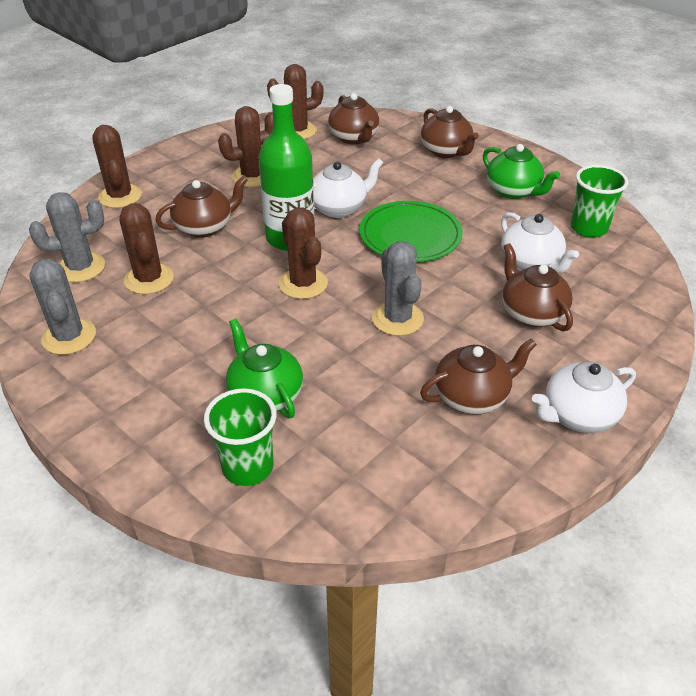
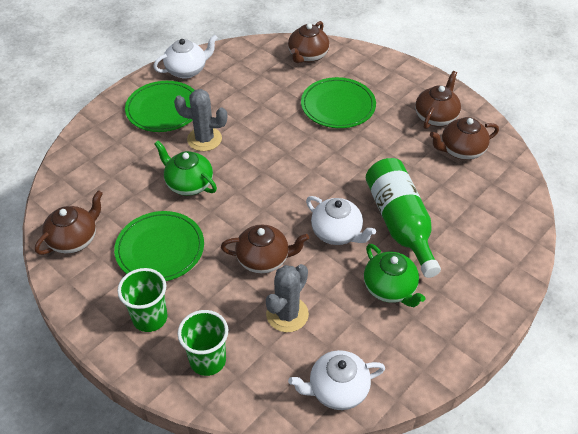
brown cactus: 5 -> 0
green plate: 1 -> 3
grey cactus: 3 -> 2

